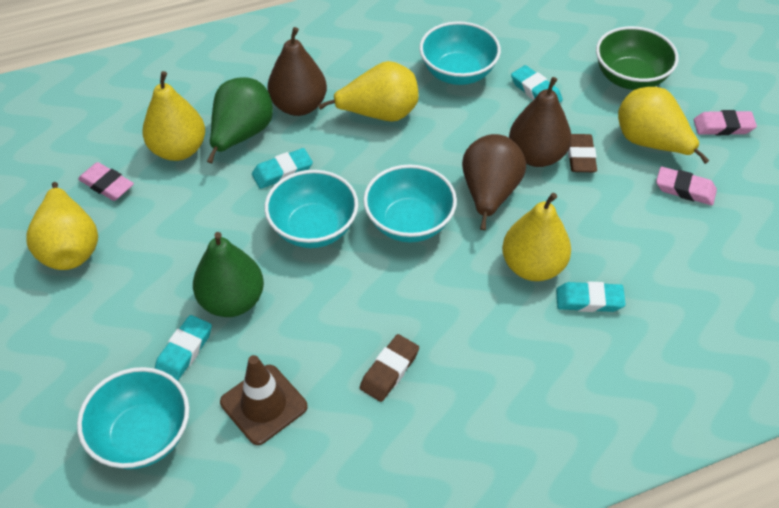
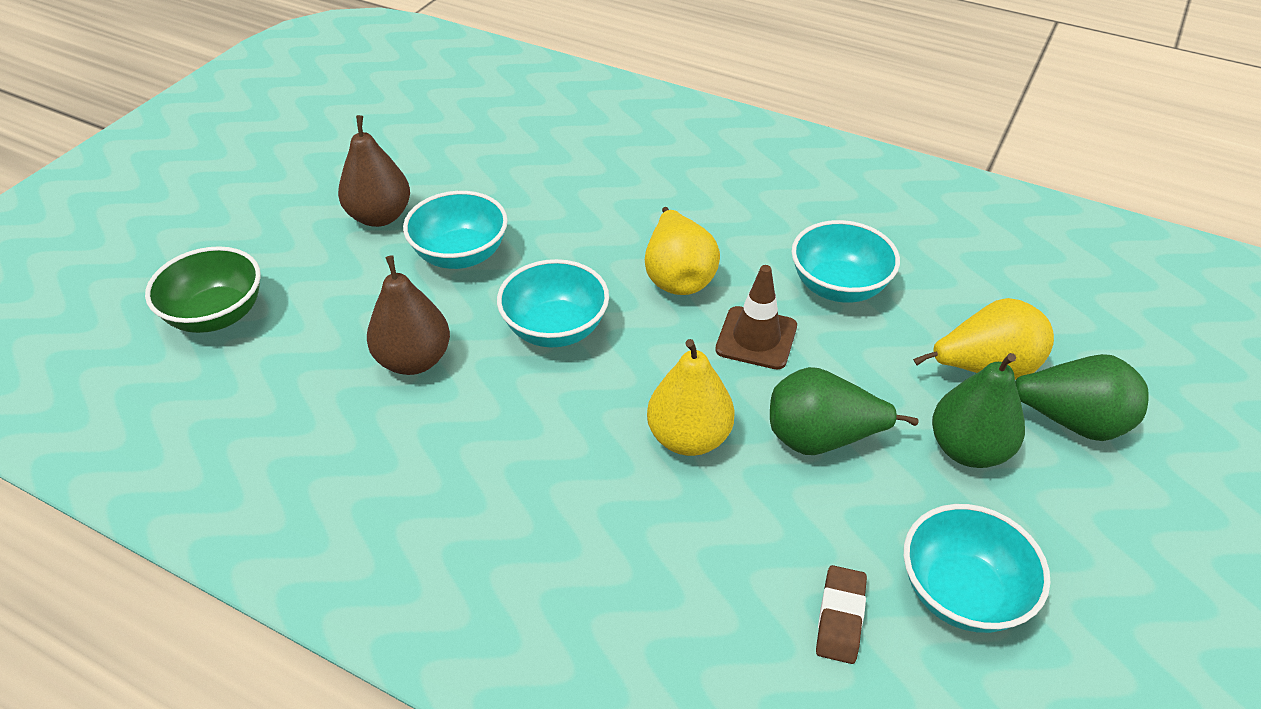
brown eraser: 2 -> 1
brown pear: 3 -> 2
green pear: 2 -> 3
pink eraser: 3 -> 0
turquoise eraser: 4 -> 0
yellow pear: 5 -> 3

